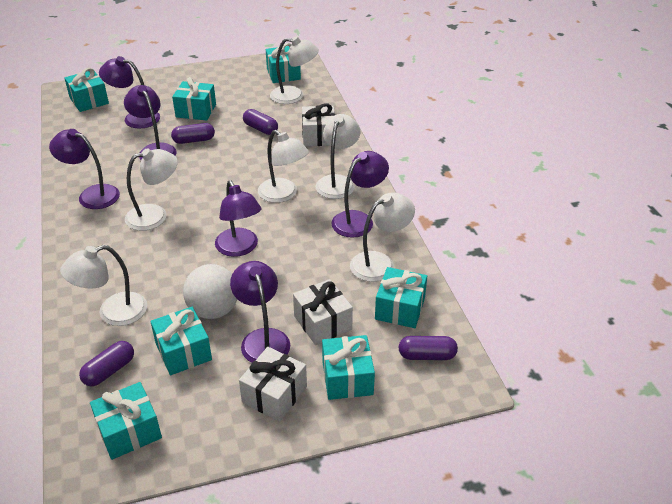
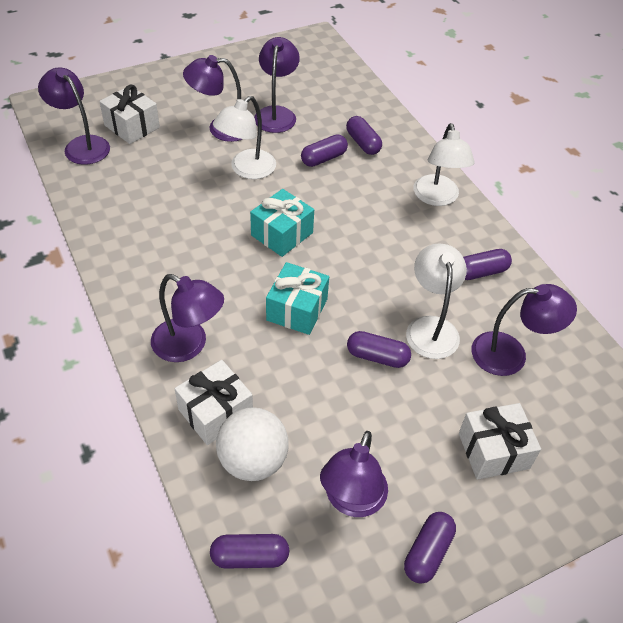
purple capsule: 4 -> 6
turquoise gift: 7 -> 2
white lamp: 6 -> 3

